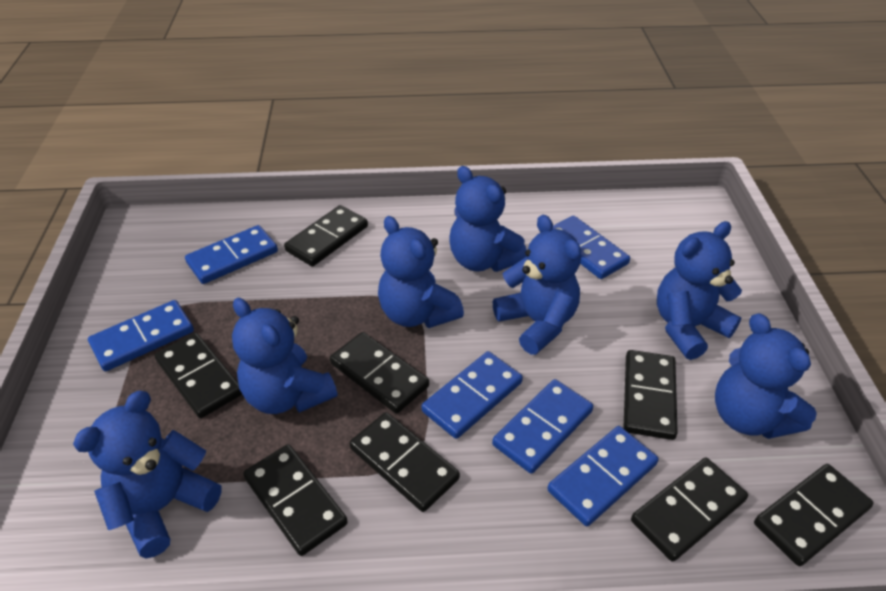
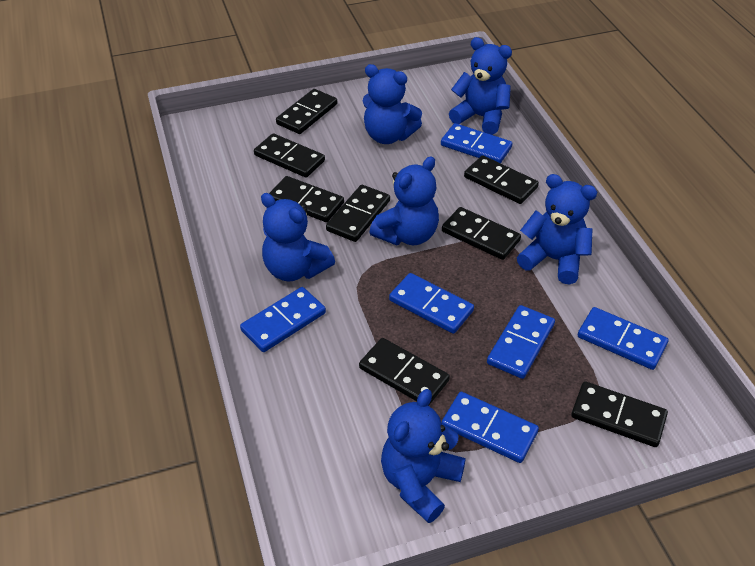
blue teddy bear: 7 -> 6

